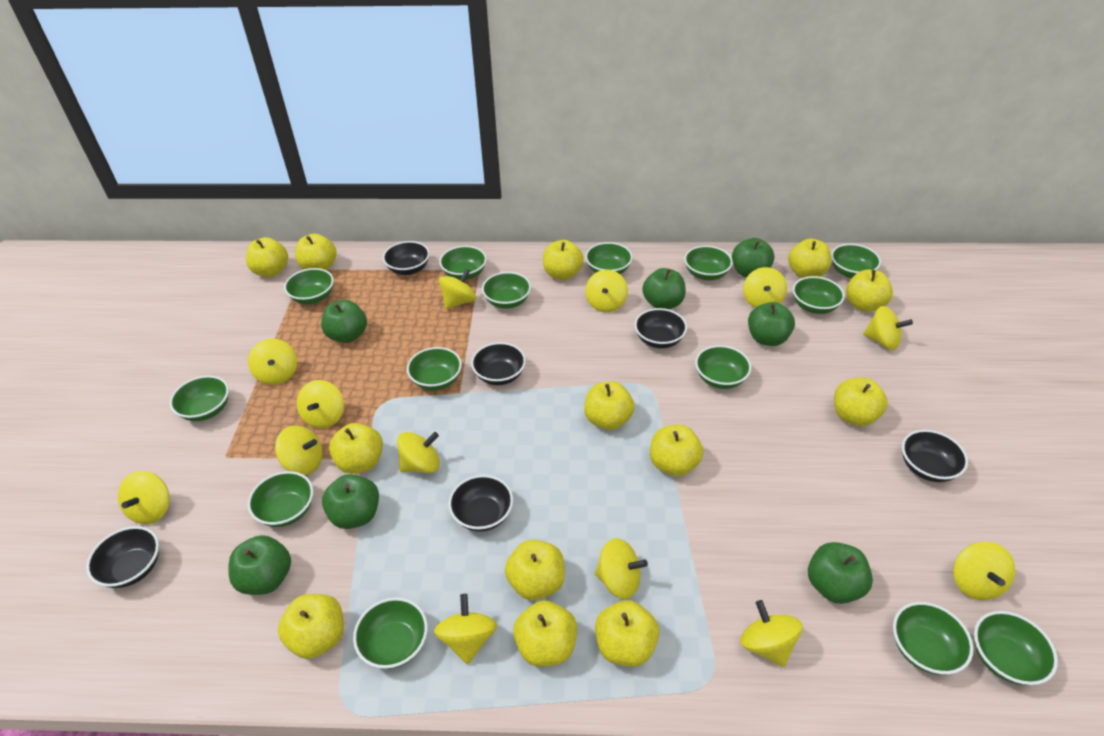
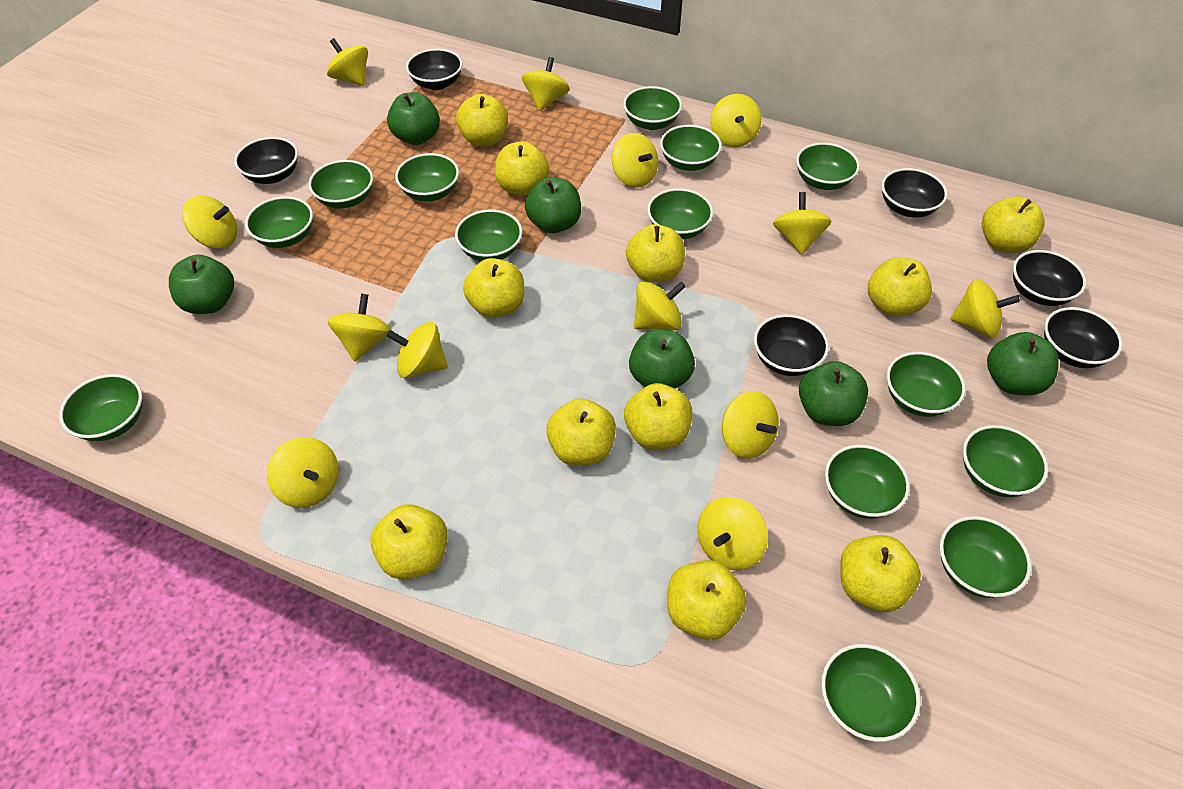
green apple: 7 -> 6
yellow apple: 13 -> 11

